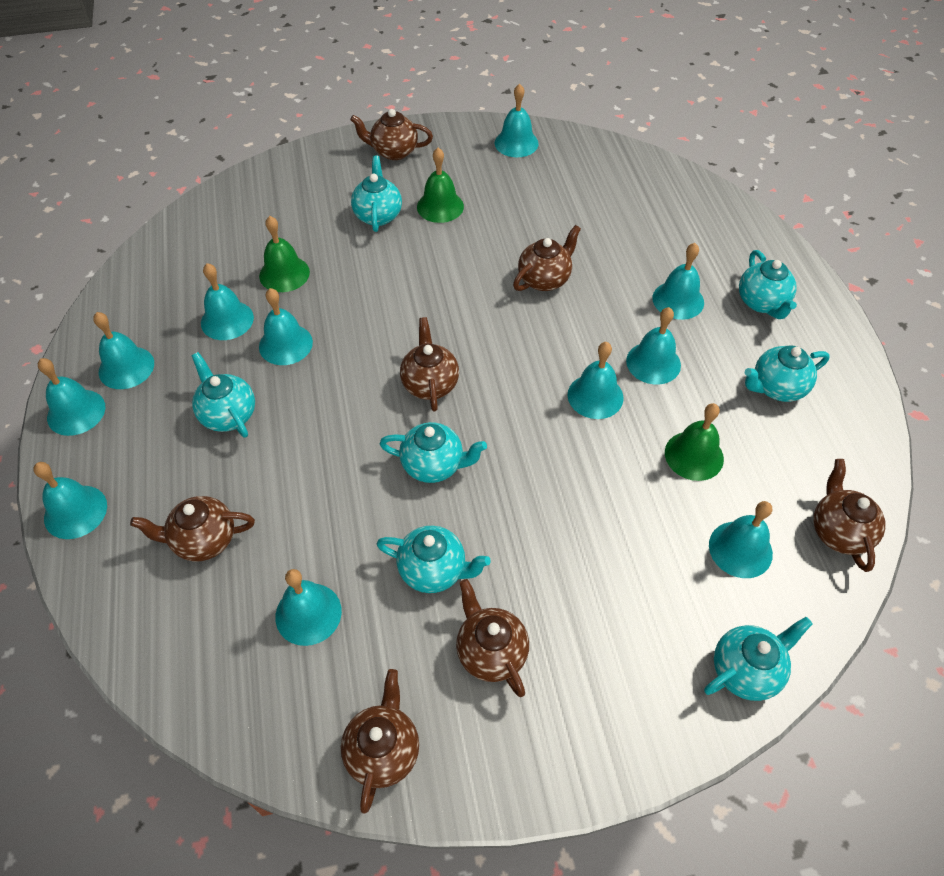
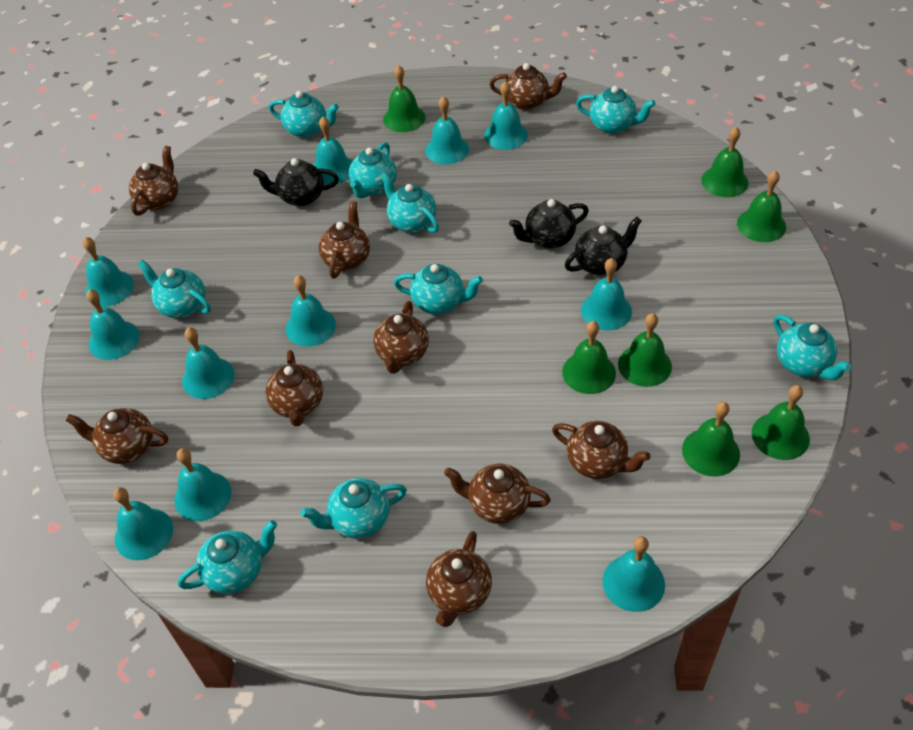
black teapot: 0 -> 3
brown teapot: 7 -> 9
green bell: 3 -> 7
turquoise teapot: 7 -> 9

